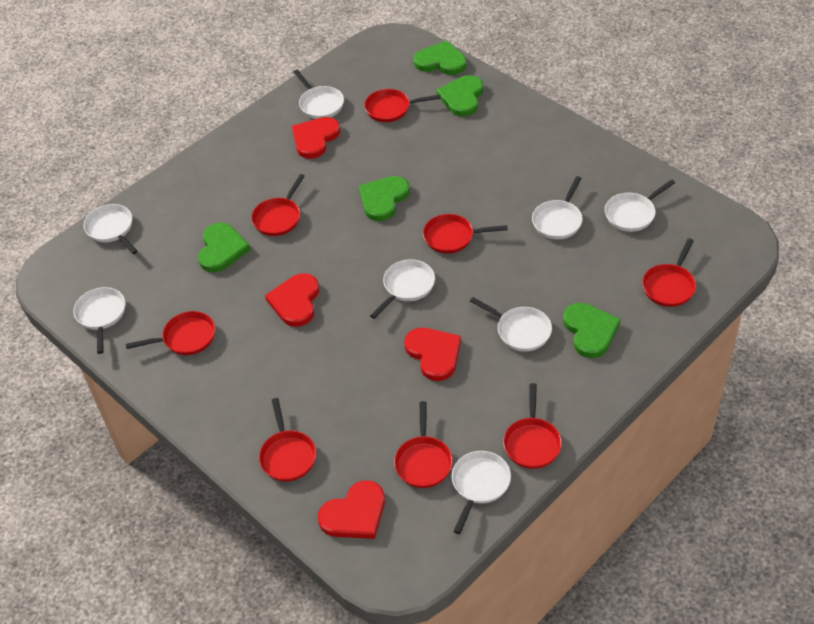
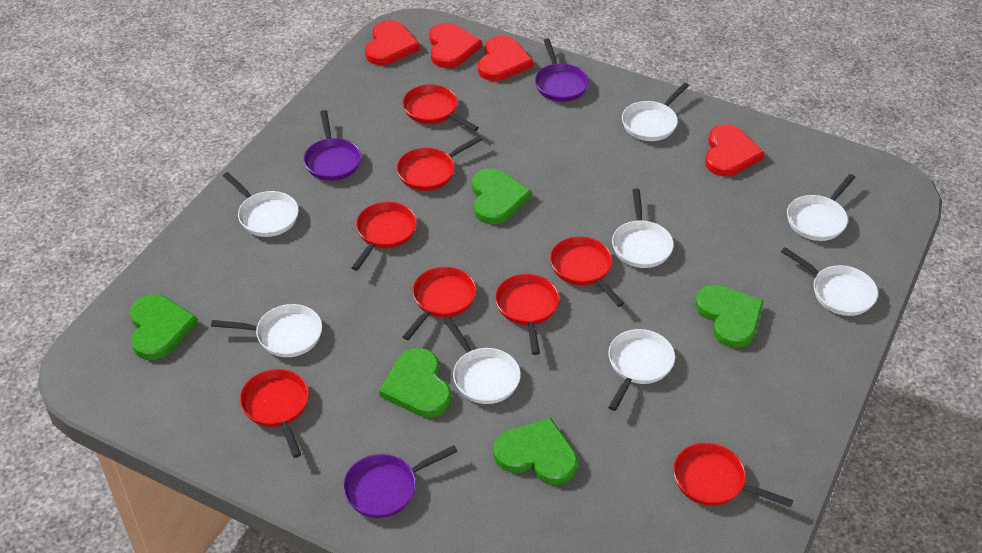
purple pan: 0 -> 3

